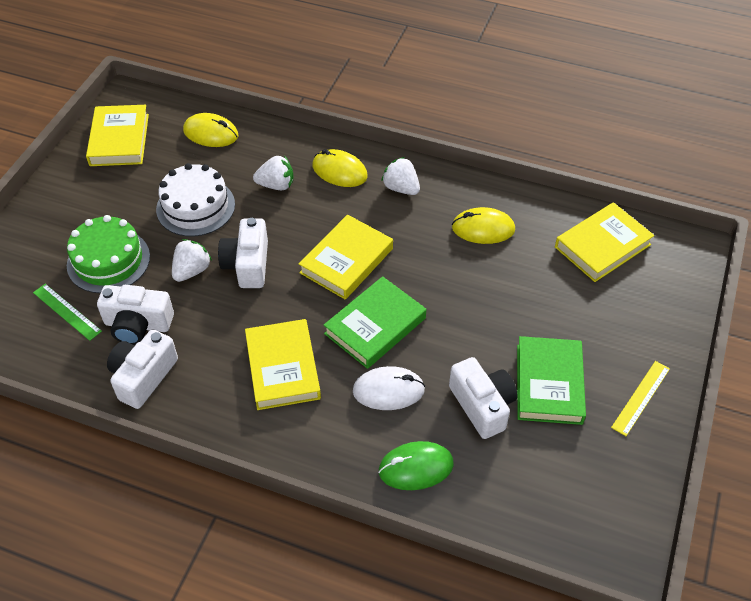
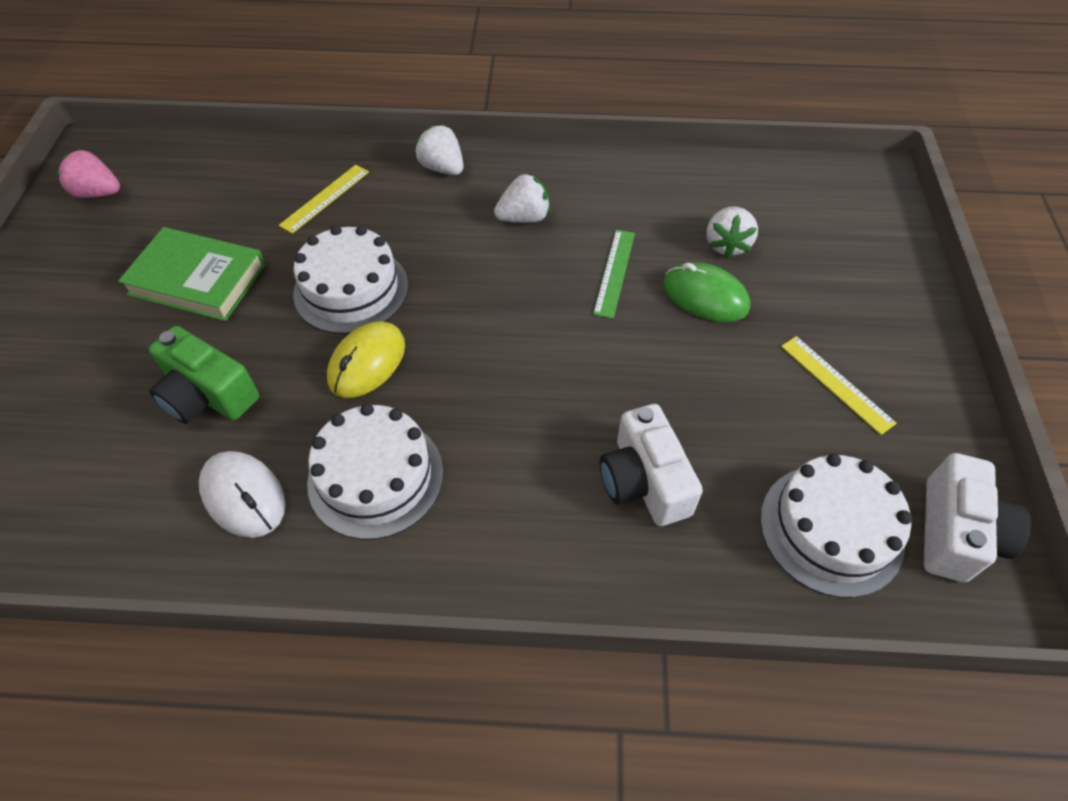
green book: 2 -> 1
green cake: 1 -> 0
green camera: 0 -> 1
pink strawberry: 0 -> 1
white cake: 1 -> 3
white camera: 4 -> 2
yellow book: 4 -> 0
yellow mouse: 3 -> 1
yellow ruler: 1 -> 2

